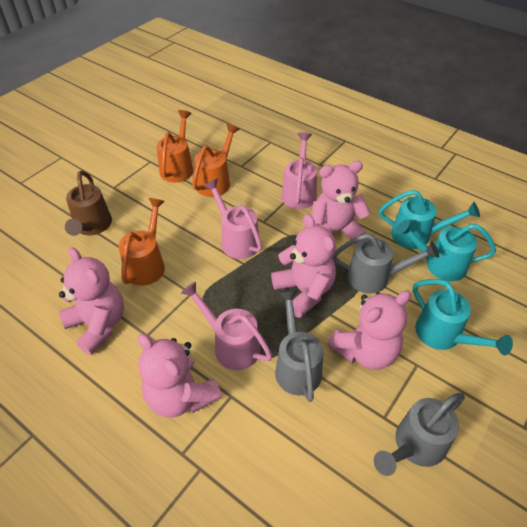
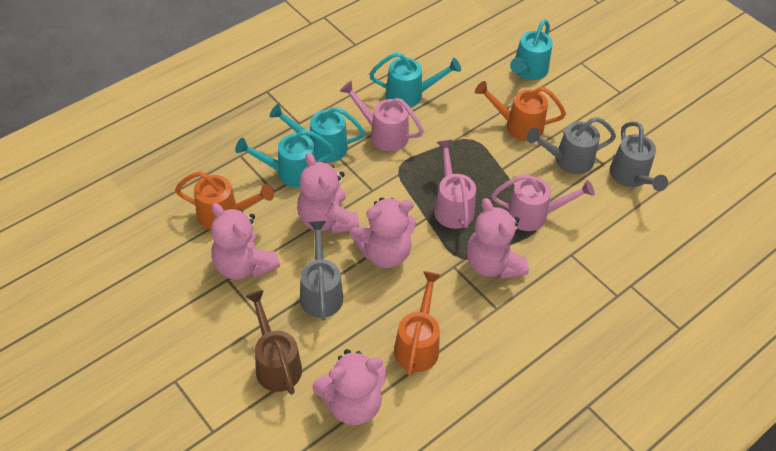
turquoise watering can: 3 -> 4

